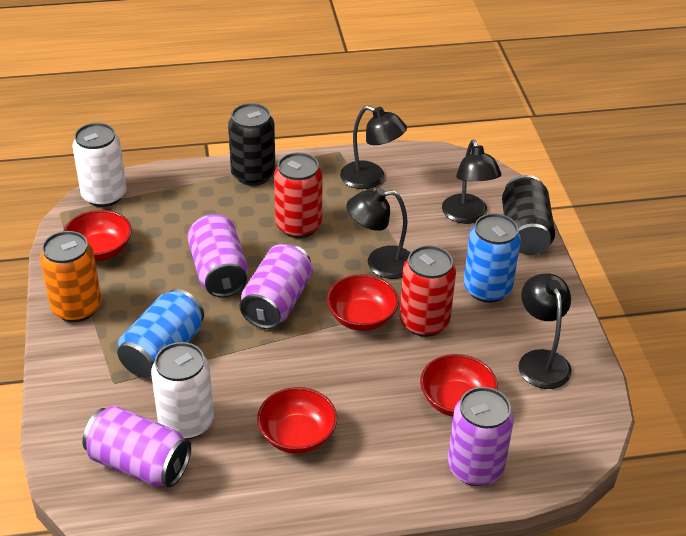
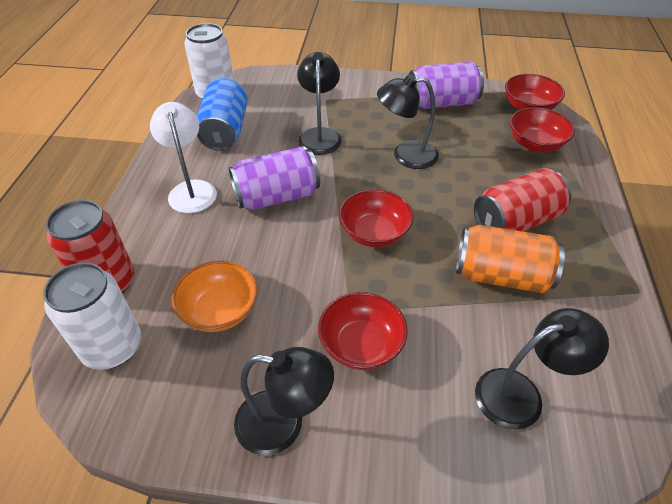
black can: 2 -> 0
blue can: 2 -> 1
orange bowl: 0 -> 1
purple can: 4 -> 2
white lamp: 0 -> 1

